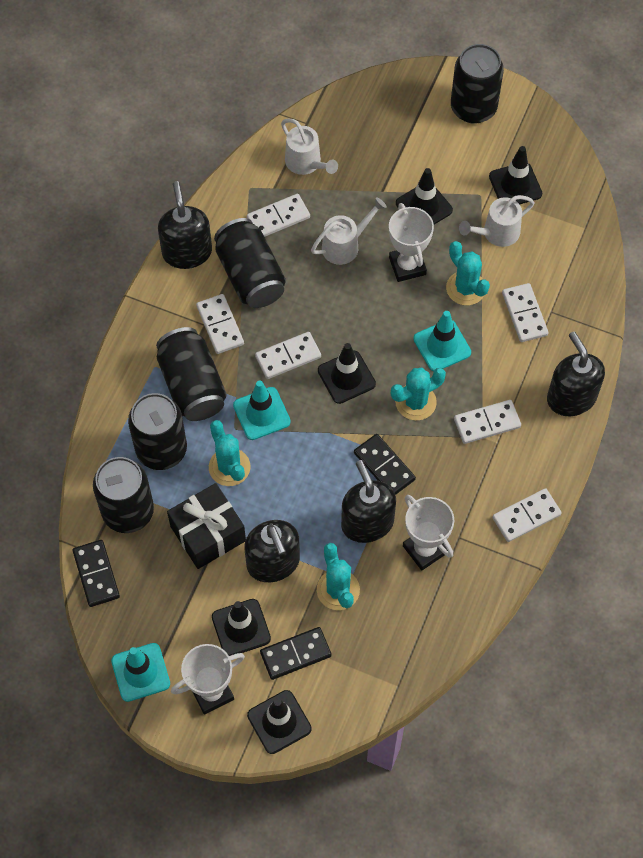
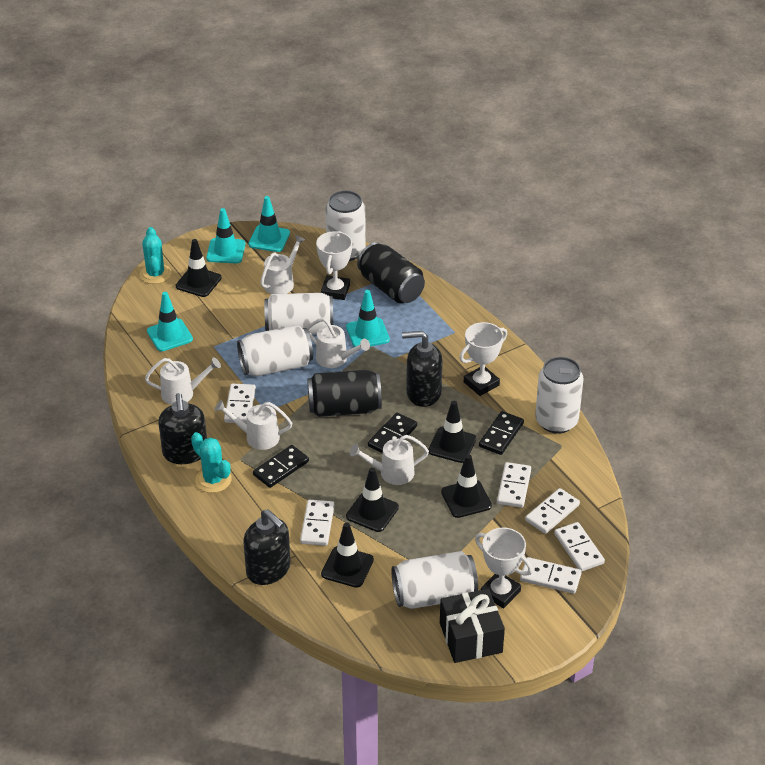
black can: 5 -> 2
black soap dispenser: 4 -> 3
turquoise cactus: 4 -> 2
turquoise traffic cone: 3 -> 4
white can: 0 -> 5
white watering can: 3 -> 5

